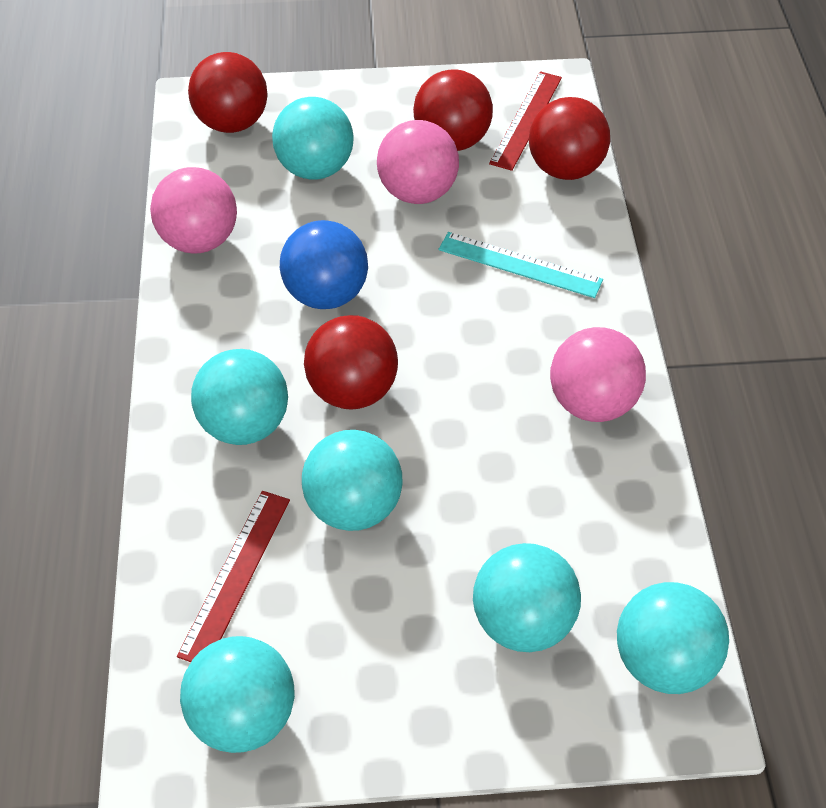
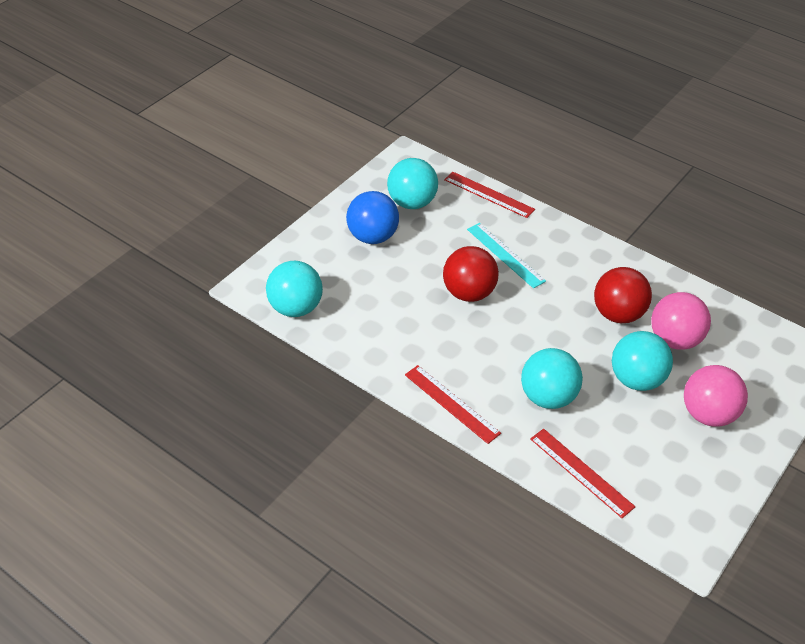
pink ball: 3 -> 2
red ball: 4 -> 2
red ruler: 2 -> 3
turquoise ball: 6 -> 4

